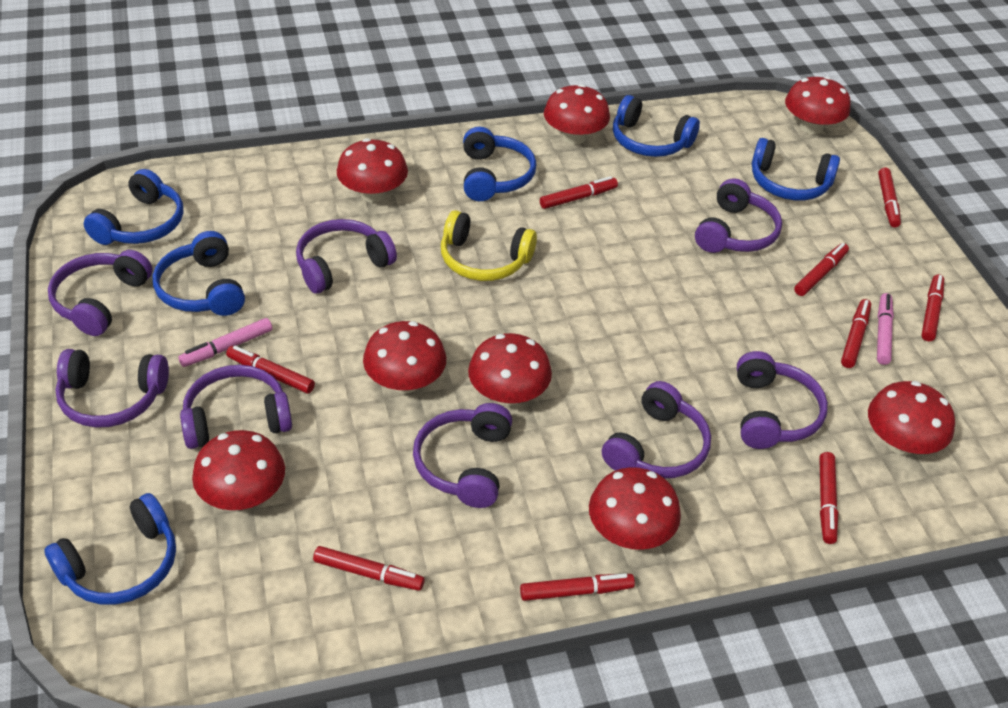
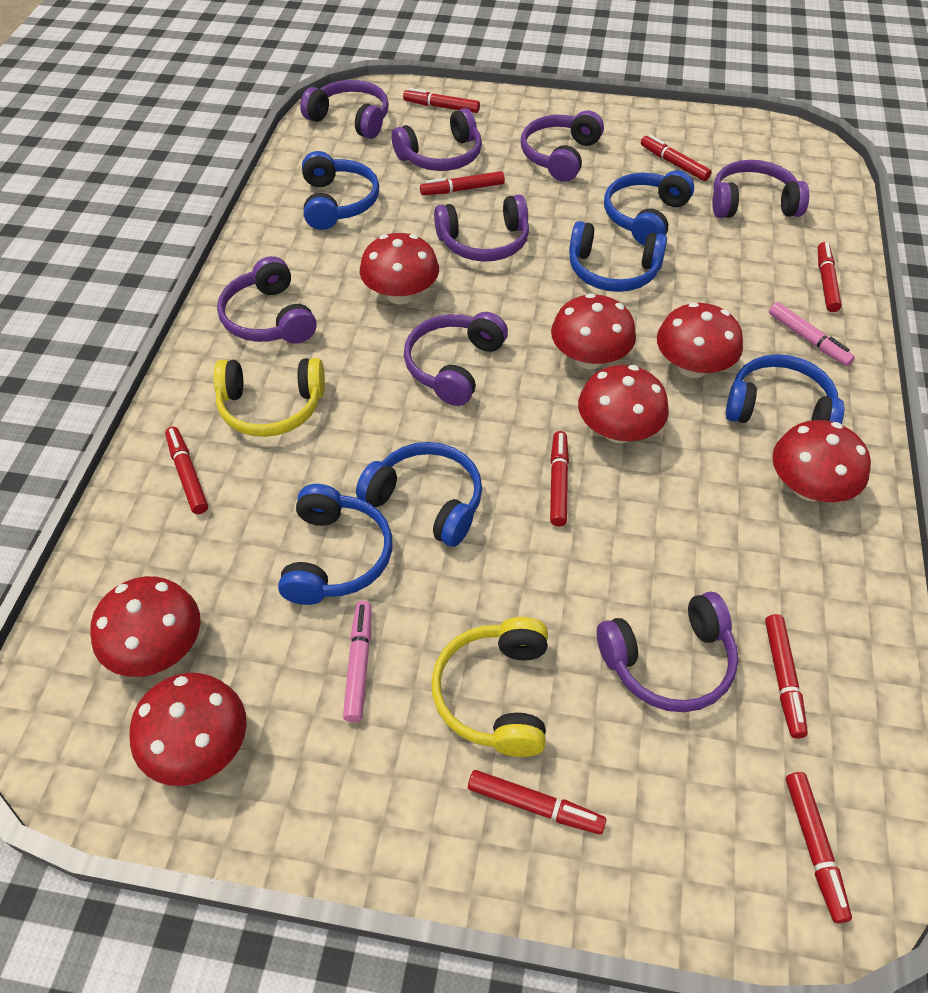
red mushroom: 8 -> 7
yellow headphones: 1 -> 2

